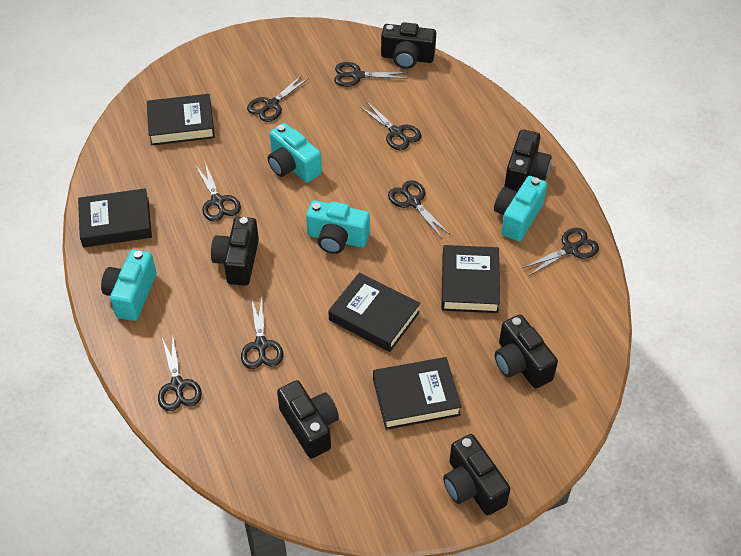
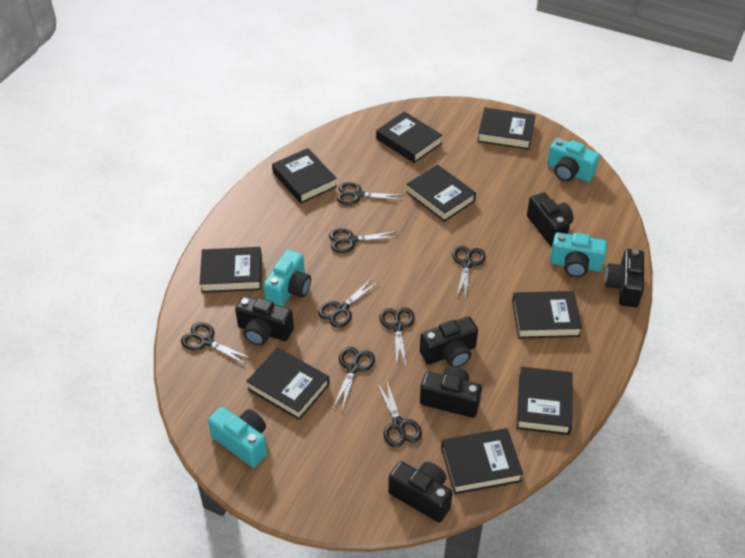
black book: 5 -> 9

